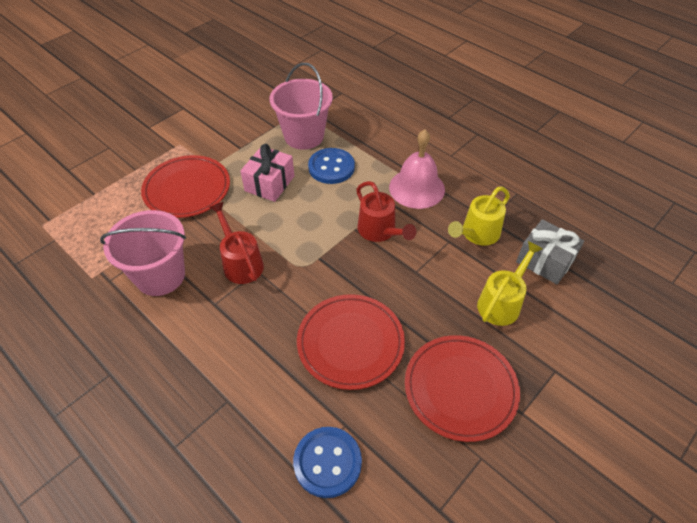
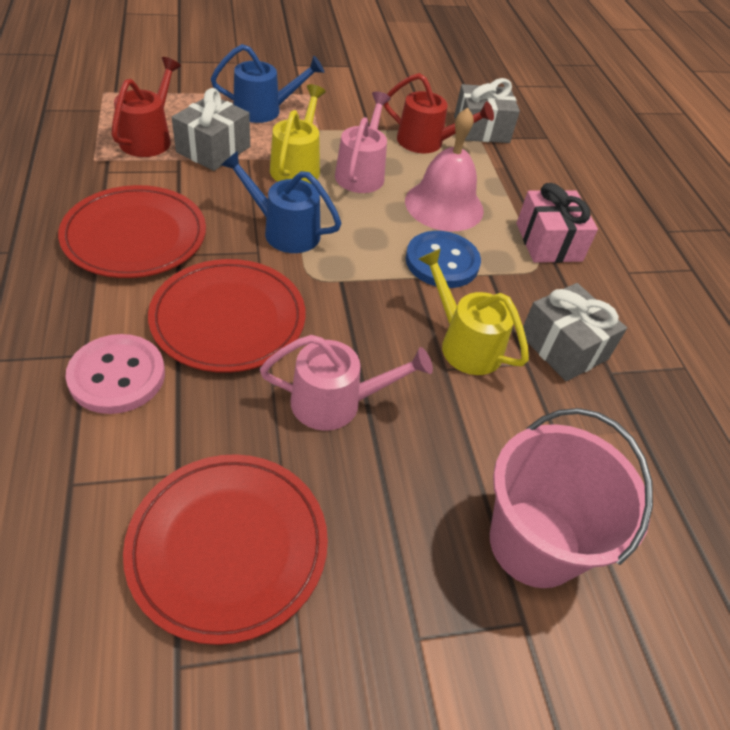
blue button: 2 -> 1
blue watering can: 0 -> 2
grey gift: 1 -> 3
pink bucket: 2 -> 1
pink button: 0 -> 1
pink watering can: 0 -> 2

